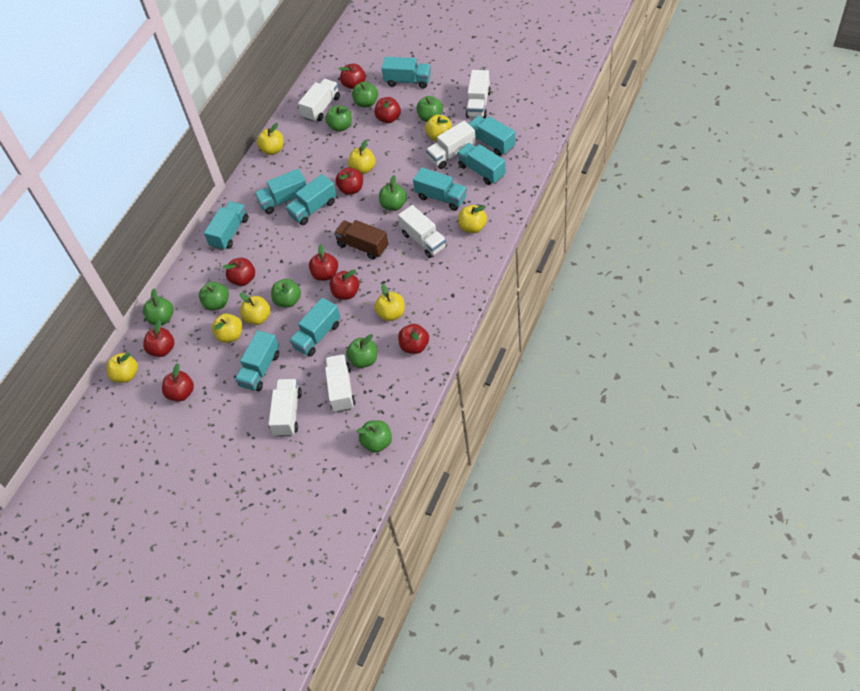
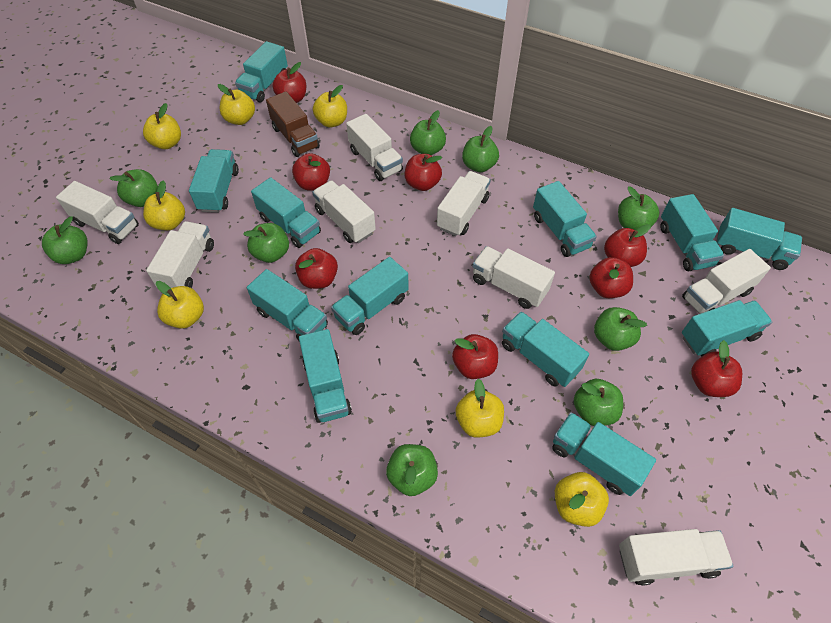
red apple: 9 -> 8
turquoise truck: 9 -> 12
white truck: 6 -> 8
yellow apple: 8 -> 7

